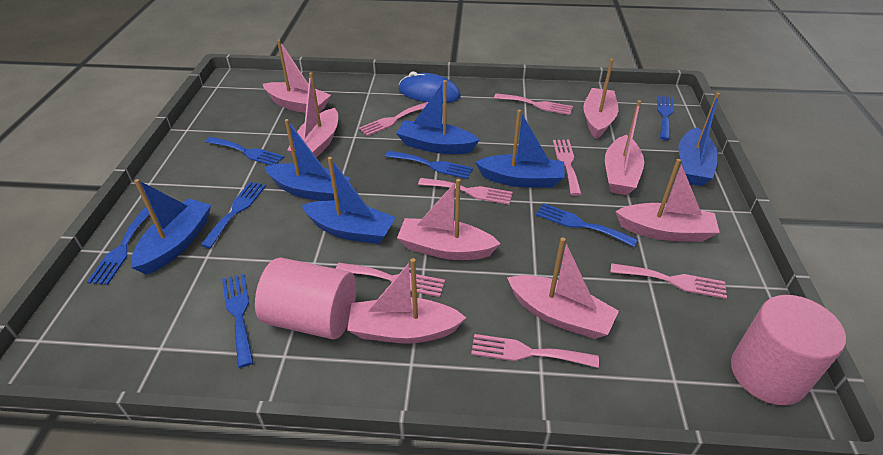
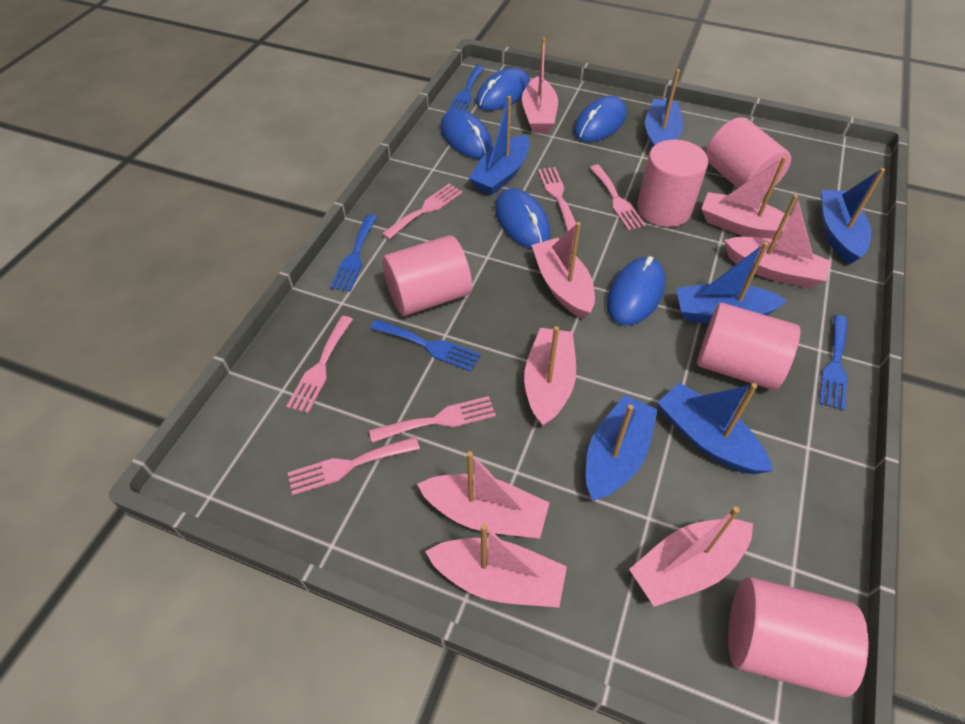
blue fork: 7 -> 4
blue mouse: 1 -> 5
pink cylinder: 2 -> 5
pink fork: 7 -> 6

